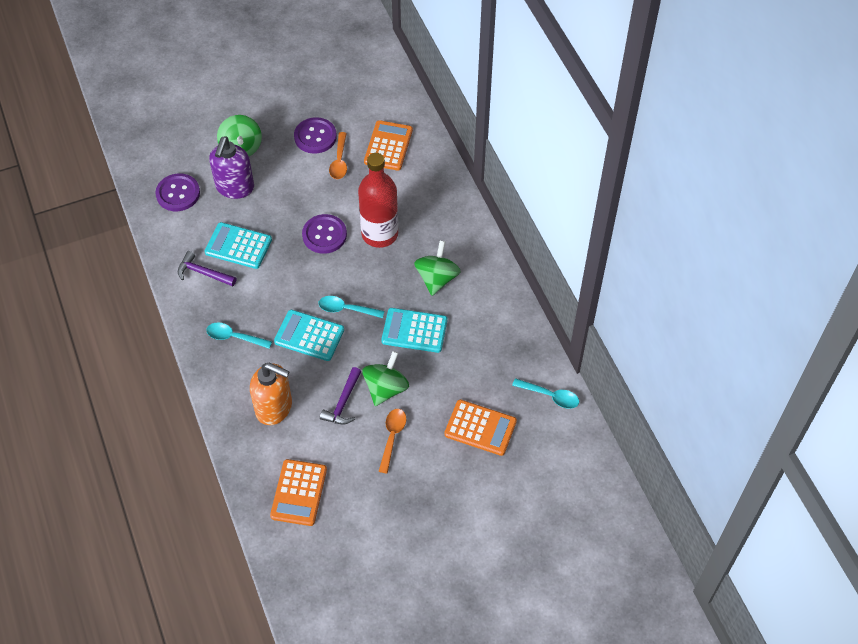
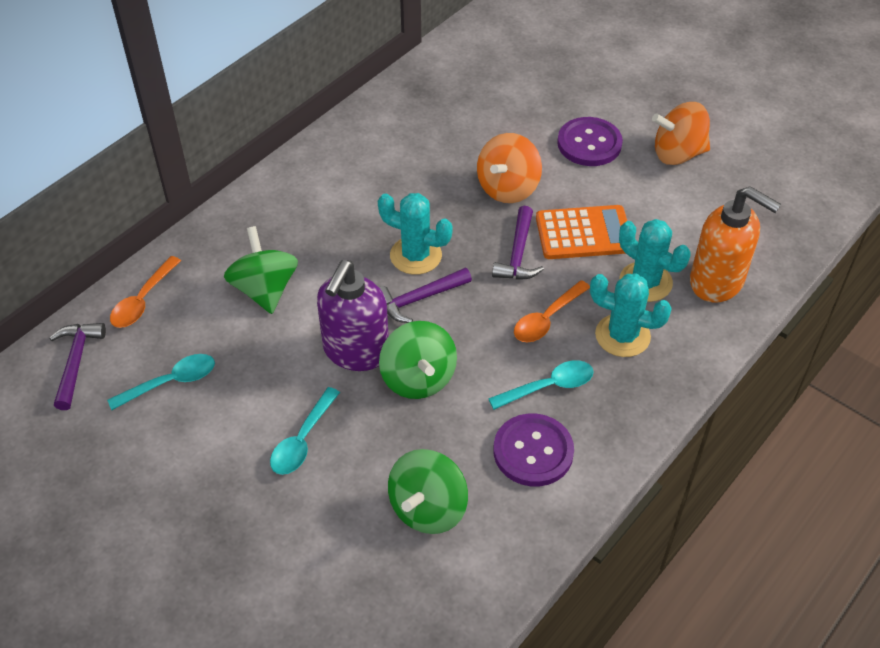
orange calculator: 3 -> 1
orange spinning top: 0 -> 2
purple button: 3 -> 2
purple hammer: 2 -> 3
red bottle: 1 -> 0
turquoise cactus: 0 -> 3
turquoise calculator: 3 -> 0

